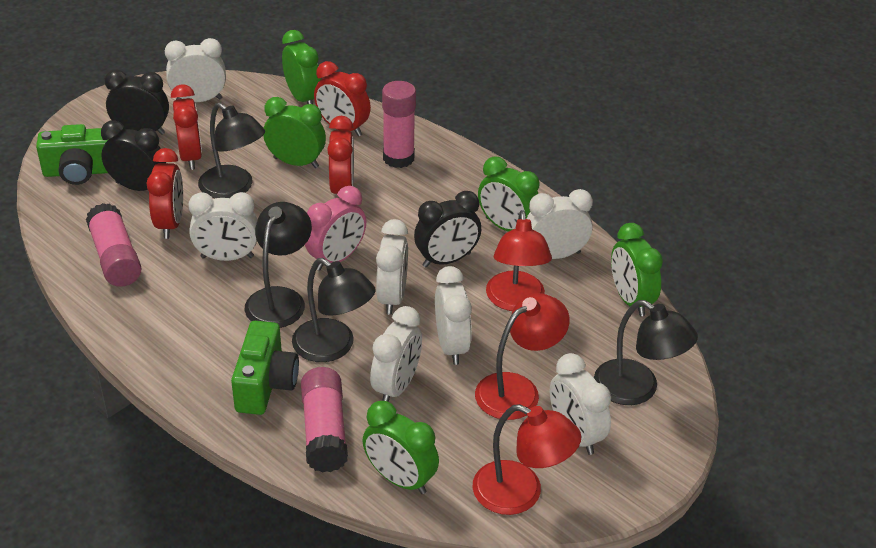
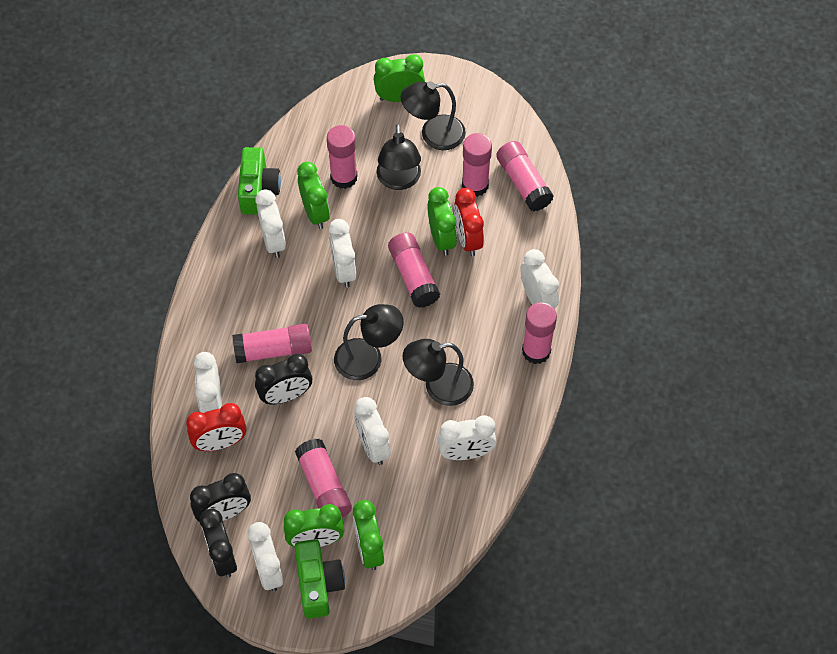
pink clock: 1 -> 0
pink glue stick: 3 -> 7
red clock: 4 -> 2
red lamp: 3 -> 0

